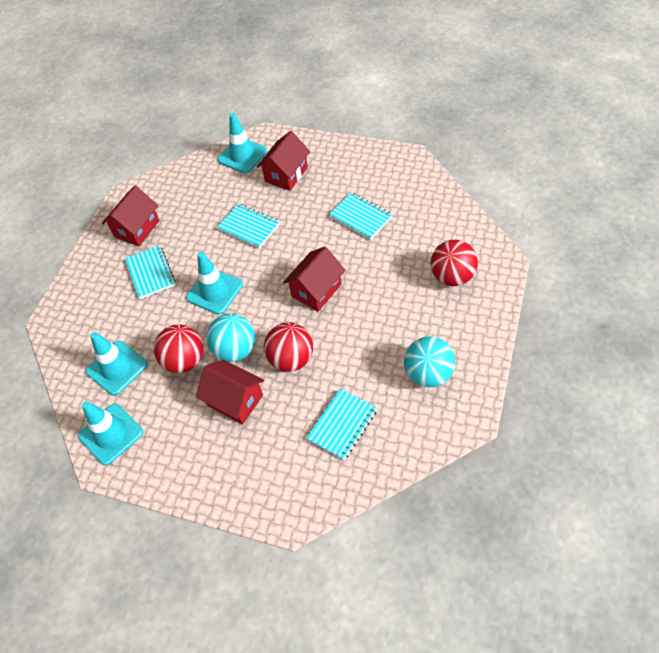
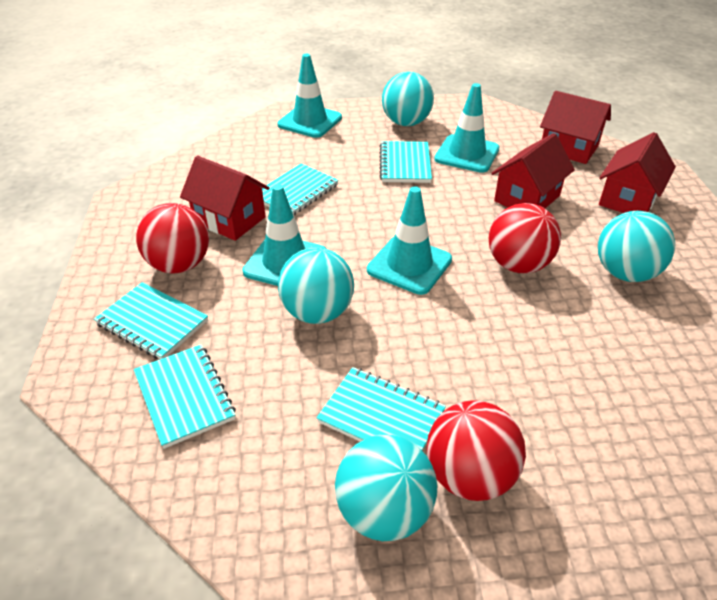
turquoise ball: 2 -> 4
turquoise notebook: 4 -> 5

